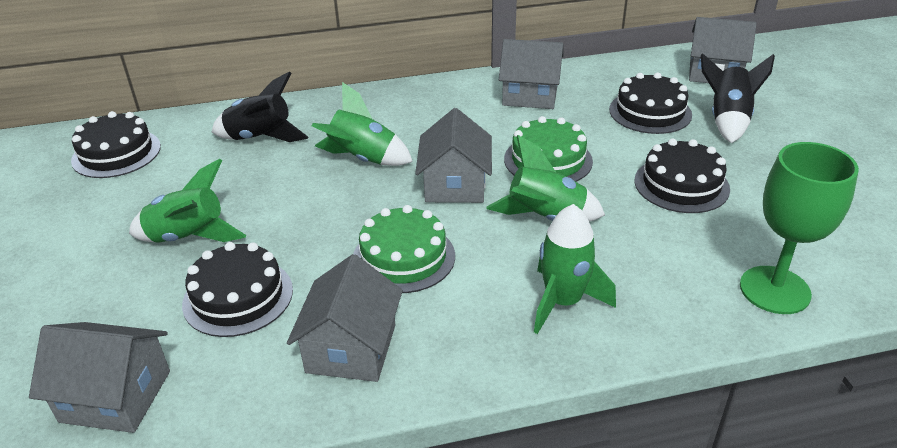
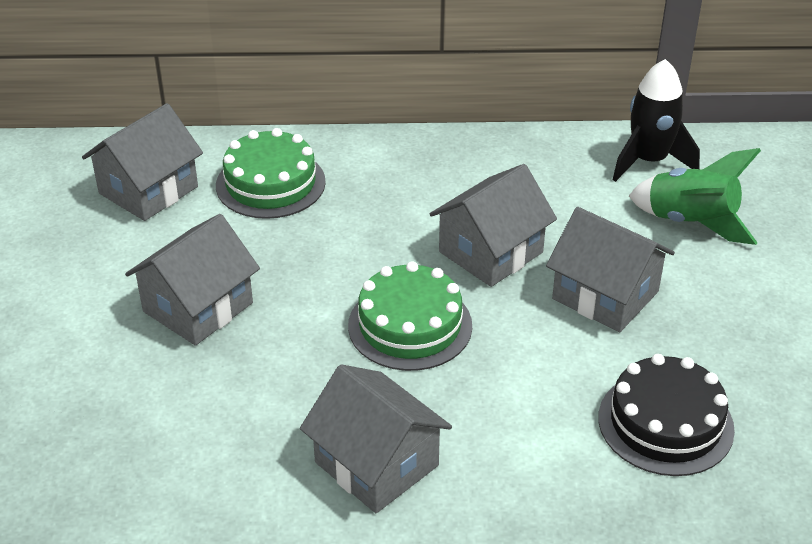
black cake: 4 -> 1
black rocket: 2 -> 1
green goblet: 1 -> 0
green rocket: 4 -> 1

